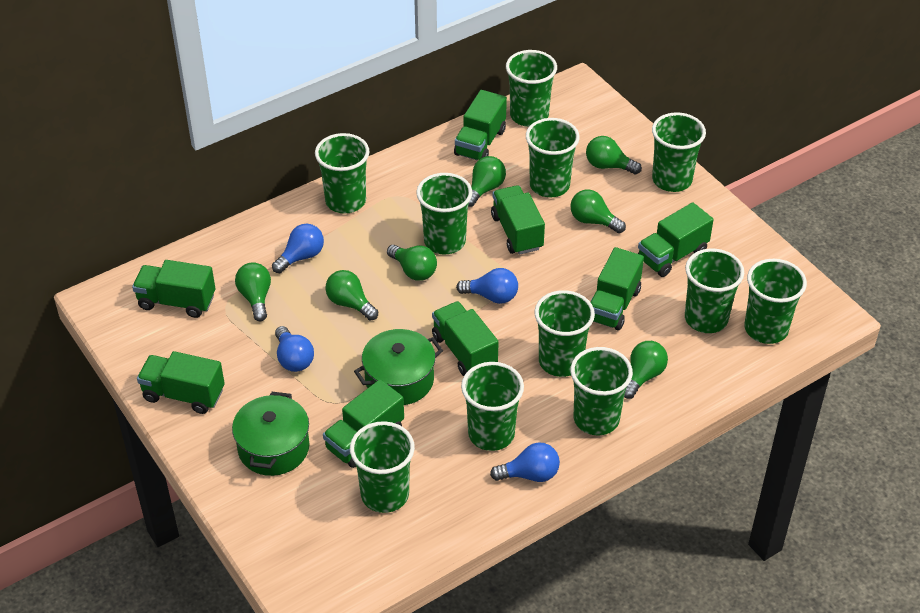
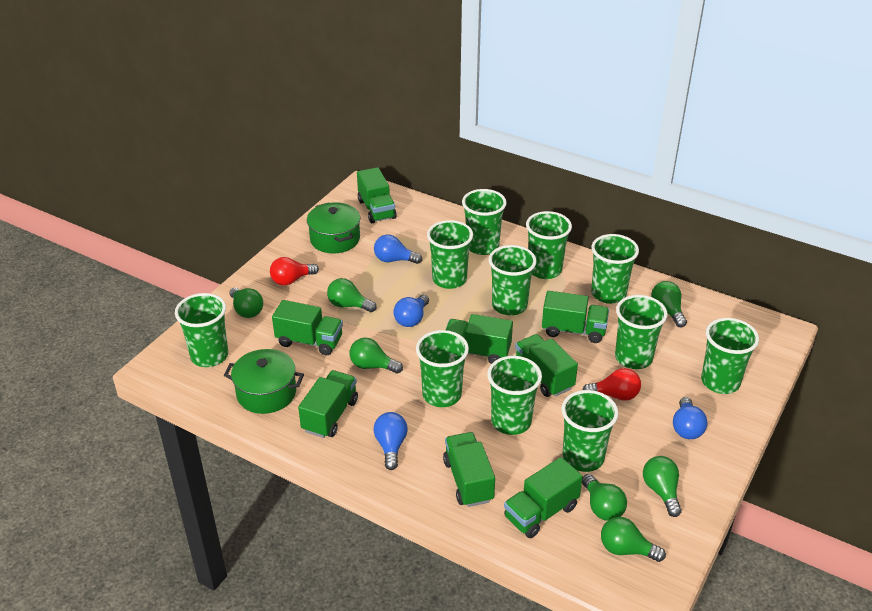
red light bulb: 0 -> 2

